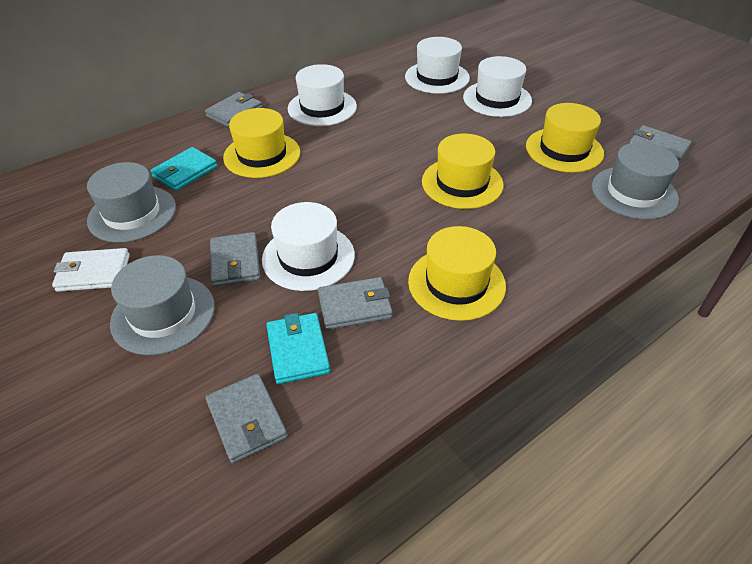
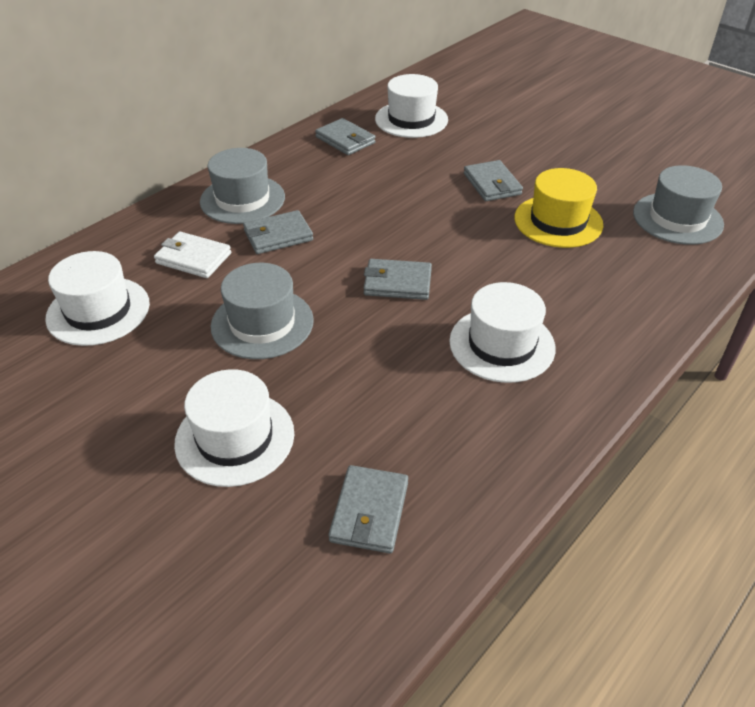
turquoise wallet: 2 -> 0
yellow hat: 4 -> 1

